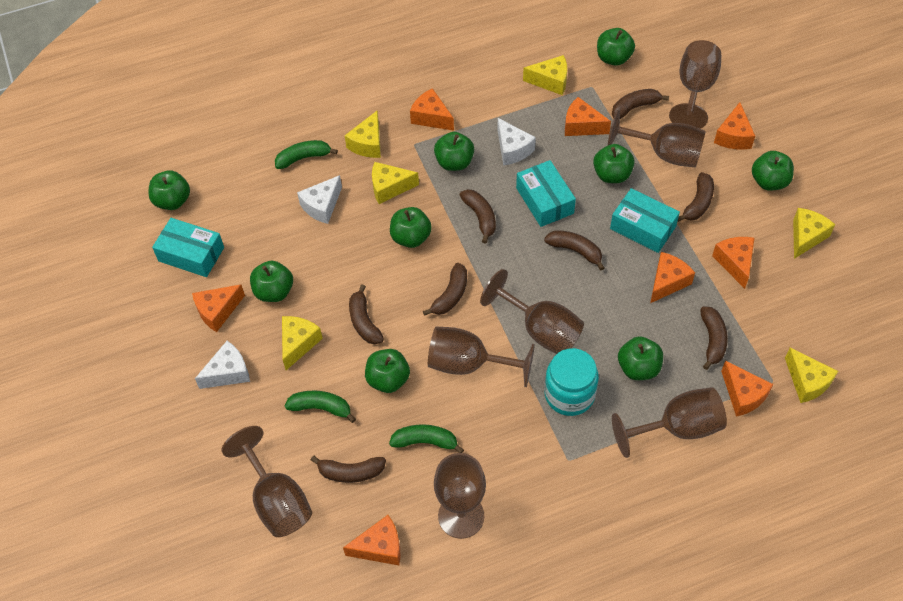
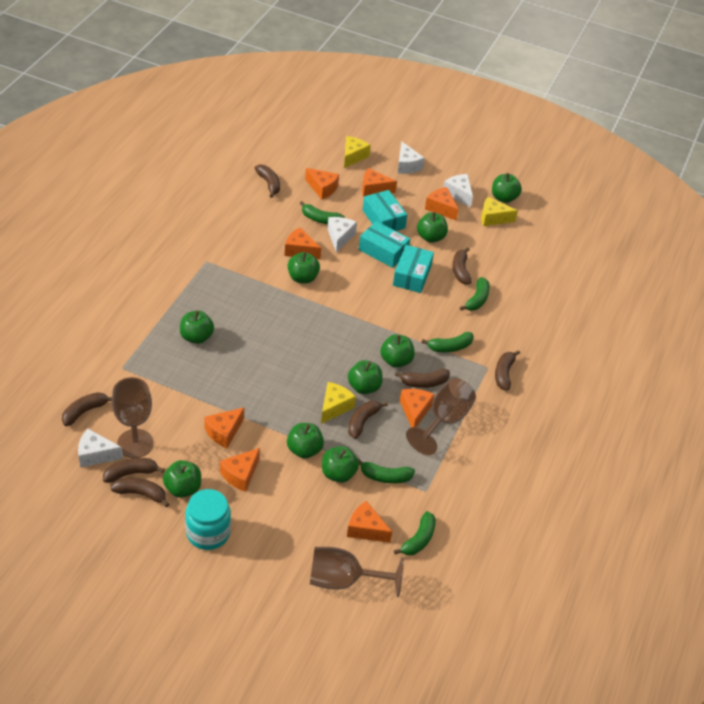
brown goblet: 7 -> 3
green banana: 3 -> 5
white cheese: 3 -> 4
yellow cheese: 6 -> 3

